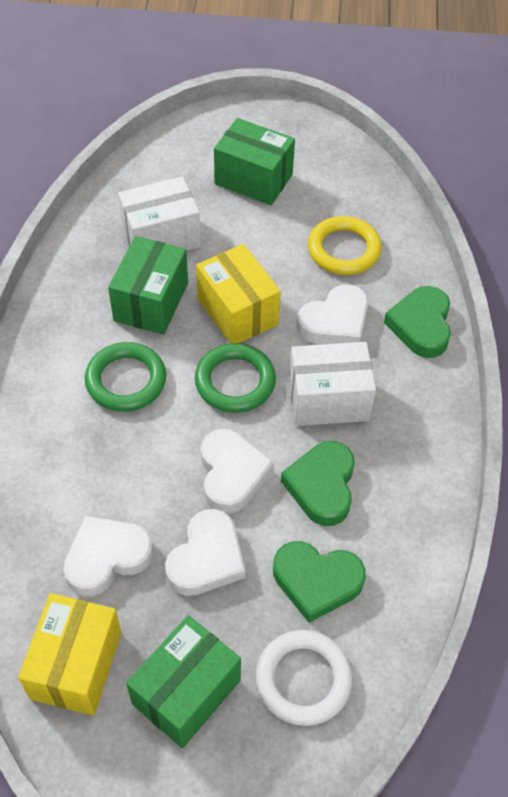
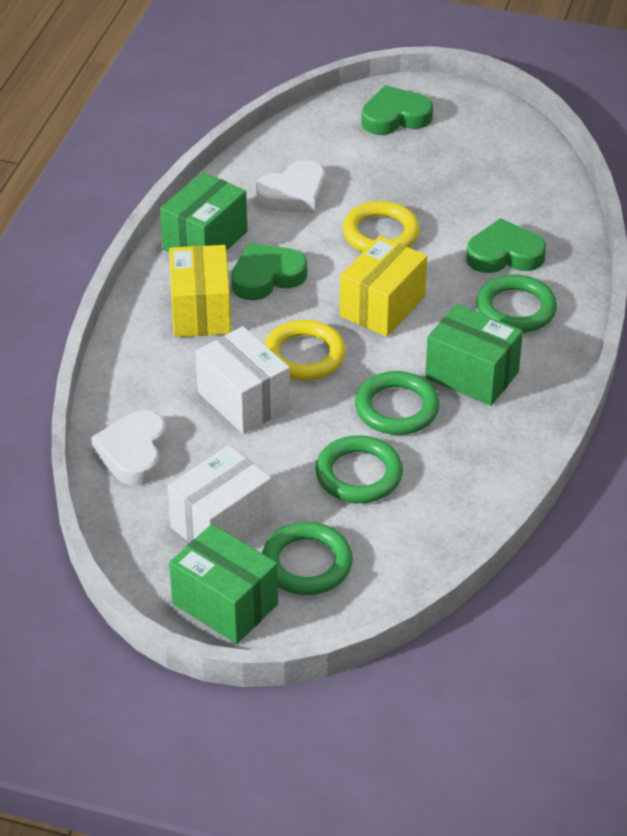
green ring: 2 -> 4
white heart: 4 -> 2
white ring: 1 -> 0
yellow ring: 1 -> 2

